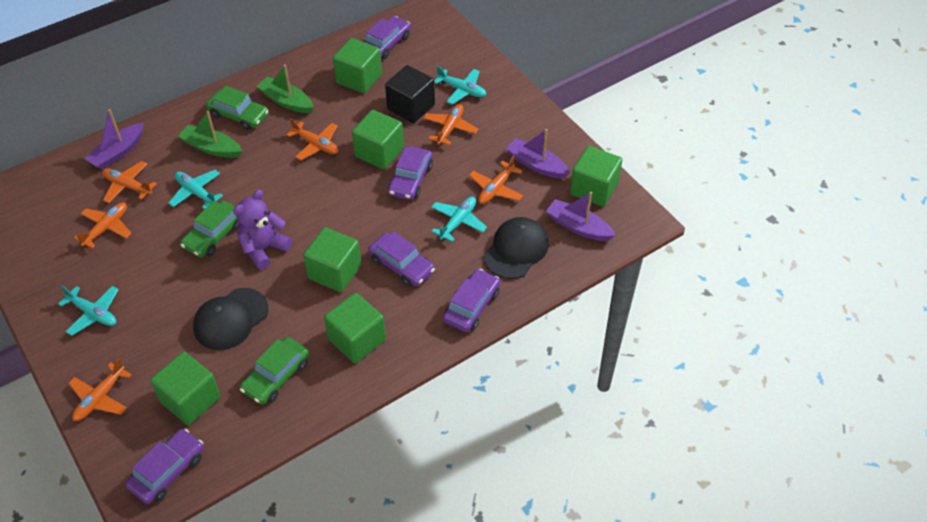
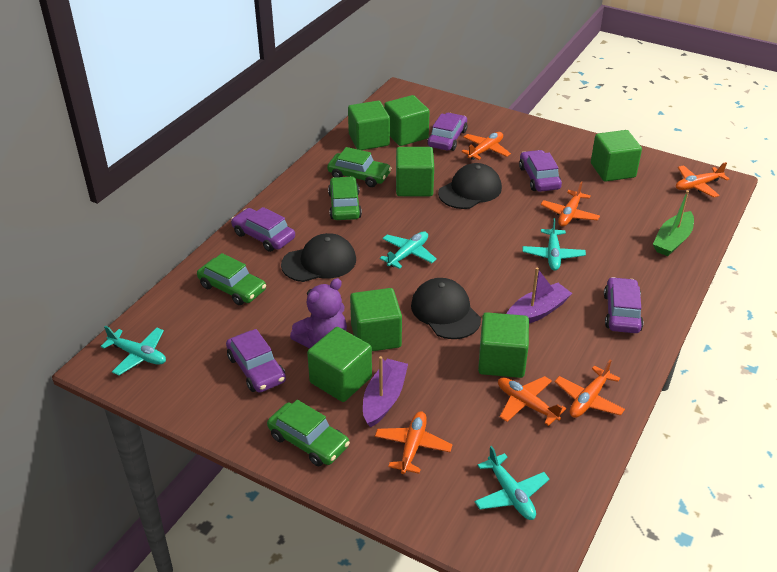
black cap: 2 -> 3
black cube: 1 -> 0
green boat: 2 -> 1
green car: 3 -> 4
green cube: 6 -> 7
purple boat: 3 -> 2

